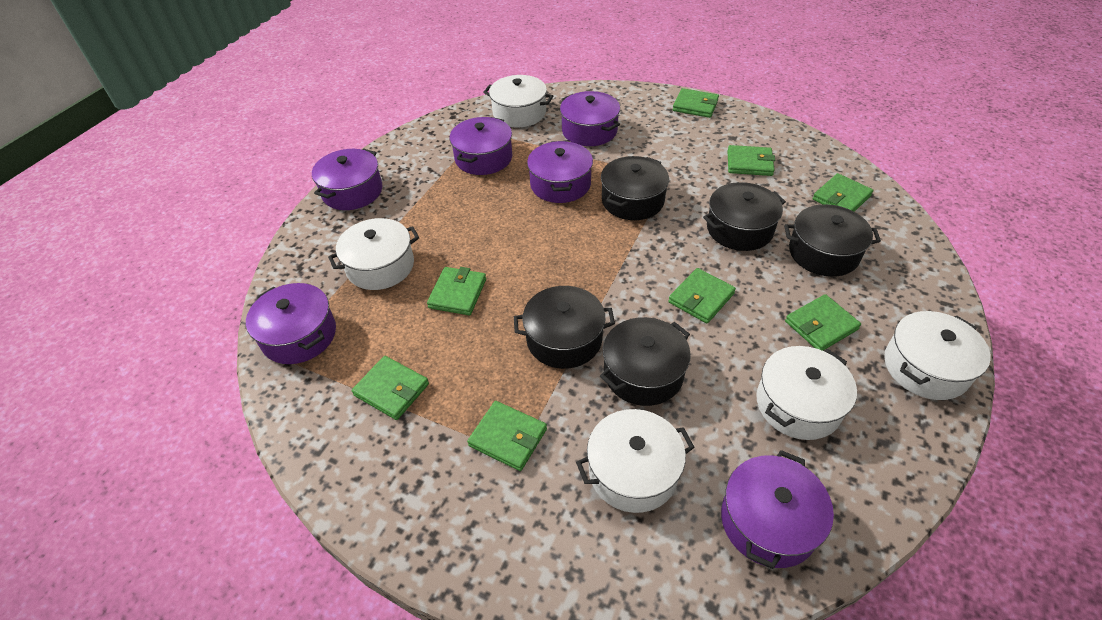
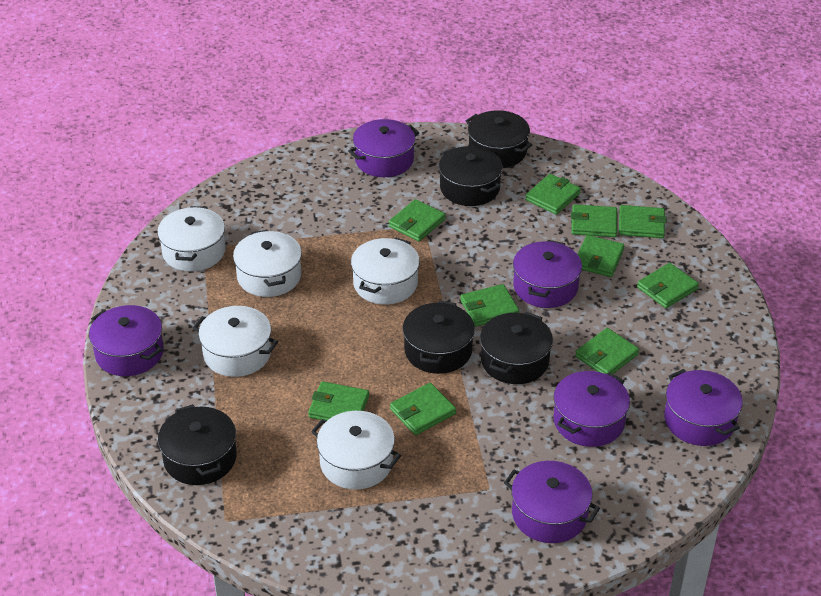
green wallet: 8 -> 10

